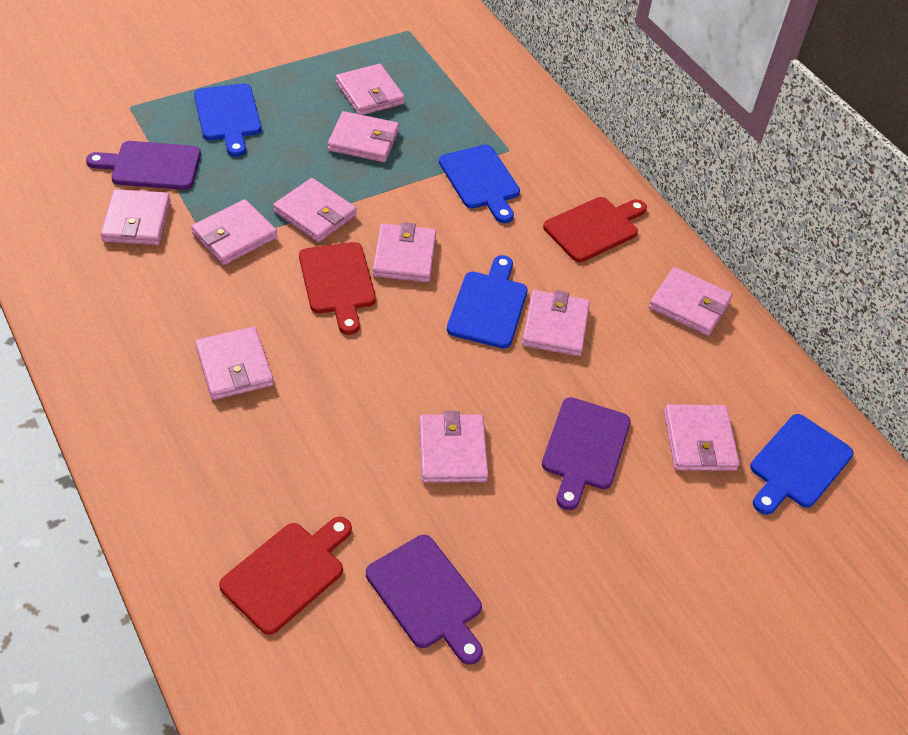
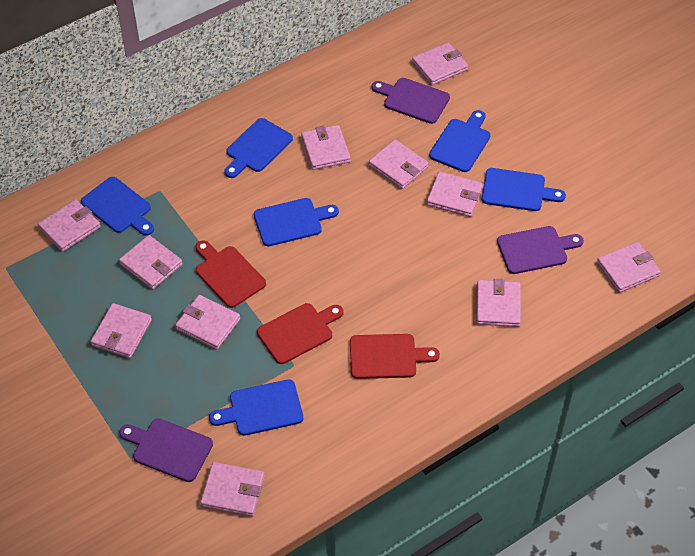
blue cutting board: 4 -> 6

